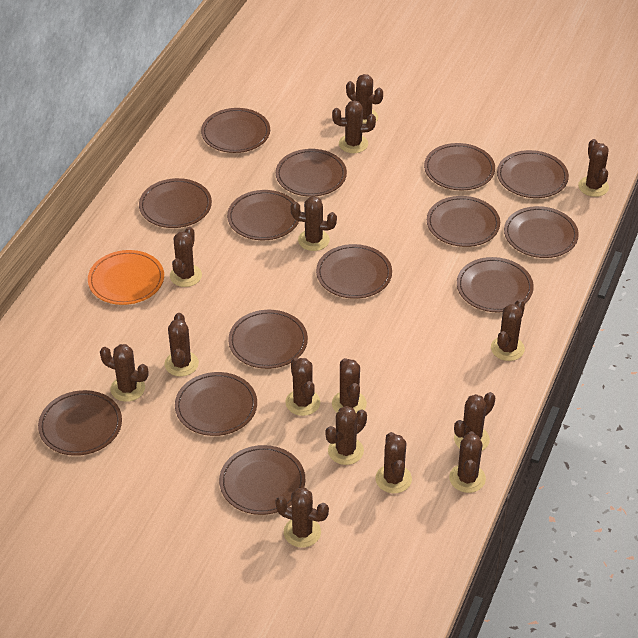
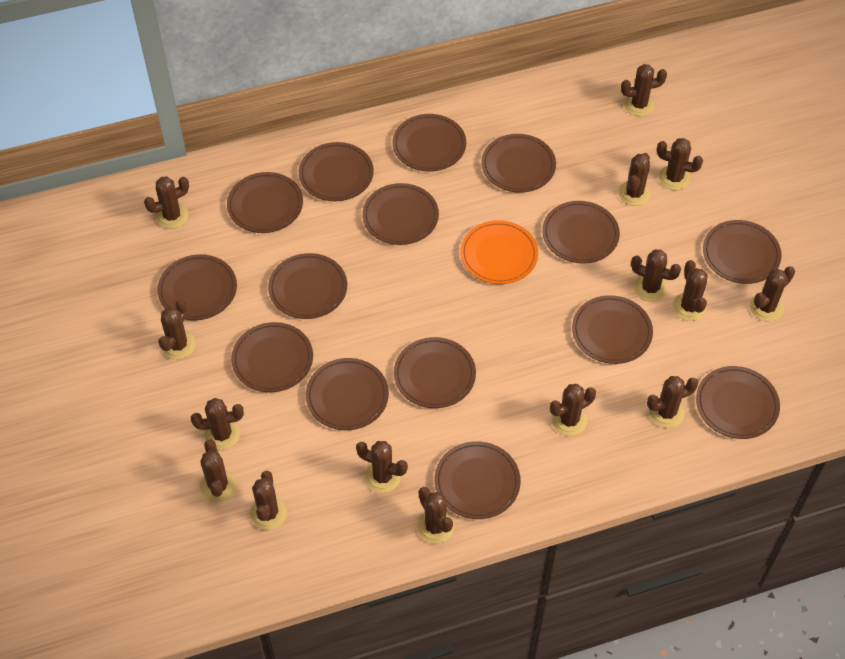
brown plate: 14 -> 15

